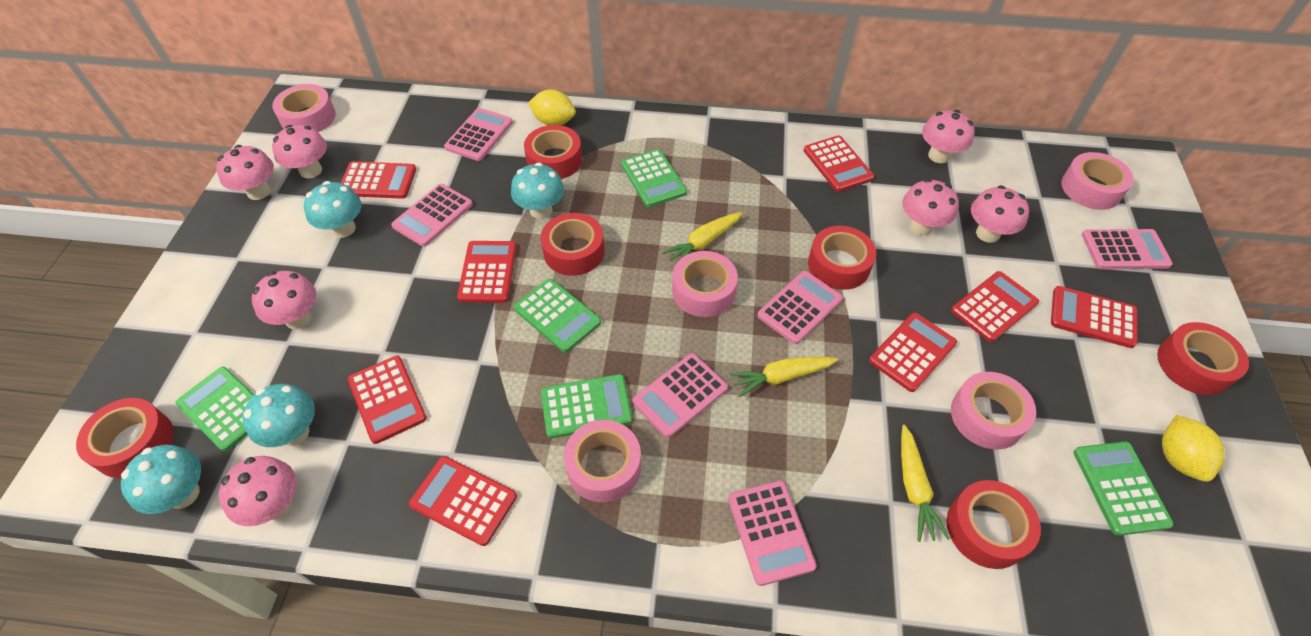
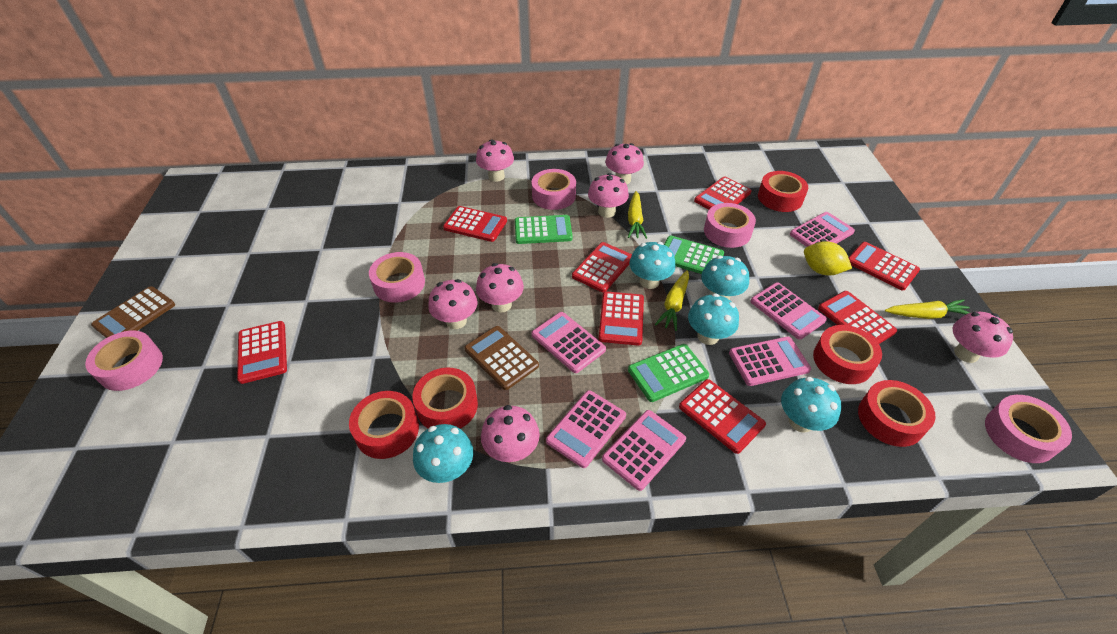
brown calculator: 0 -> 2
green calculator: 5 -> 3
red tape: 6 -> 5
turquoise mushroom: 4 -> 5
yellow lemon: 2 -> 1

